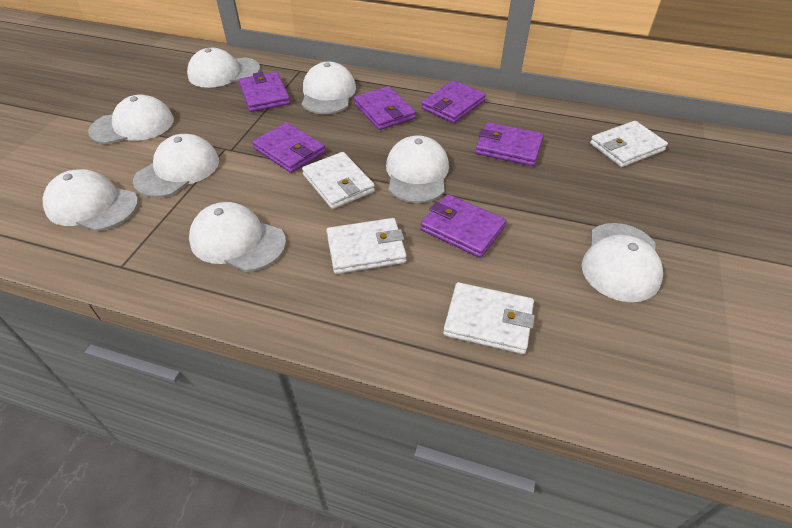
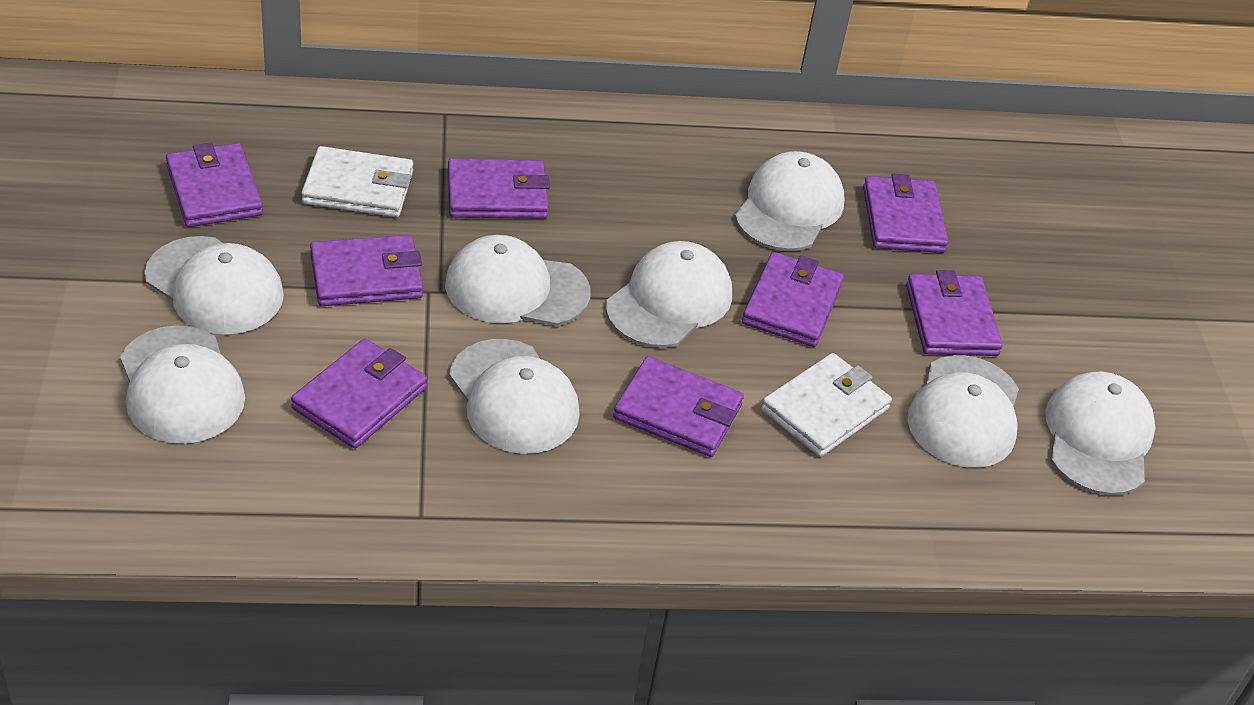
purple wallet: 6 -> 8
white wallet: 4 -> 2

